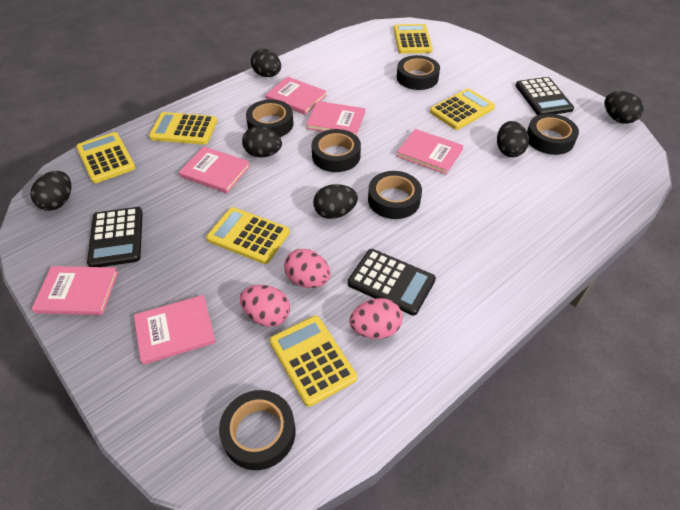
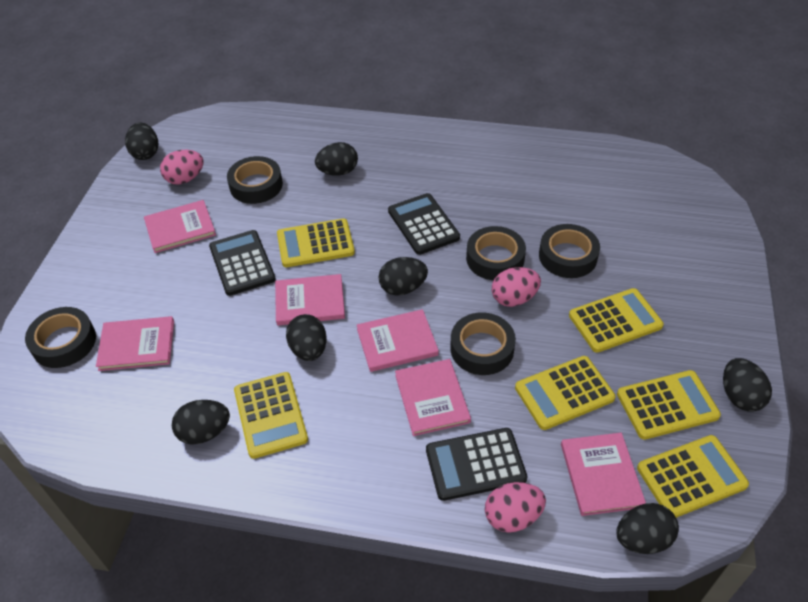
black egg: 6 -> 7
black tape: 6 -> 5

